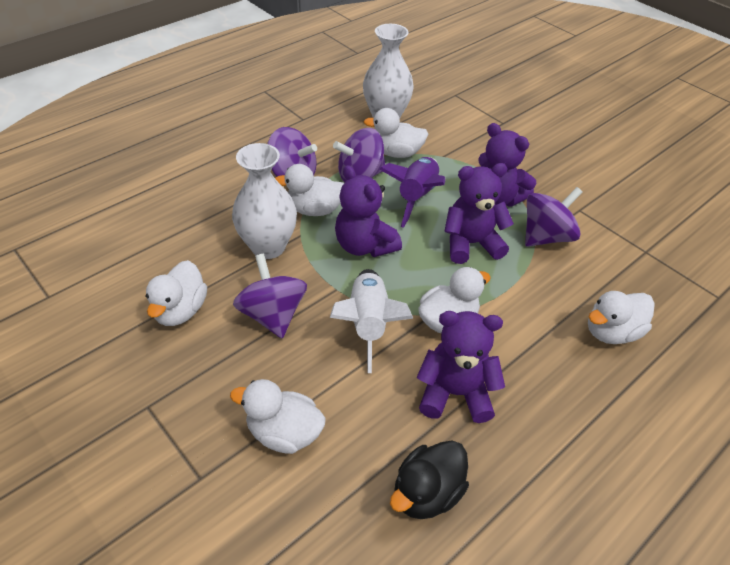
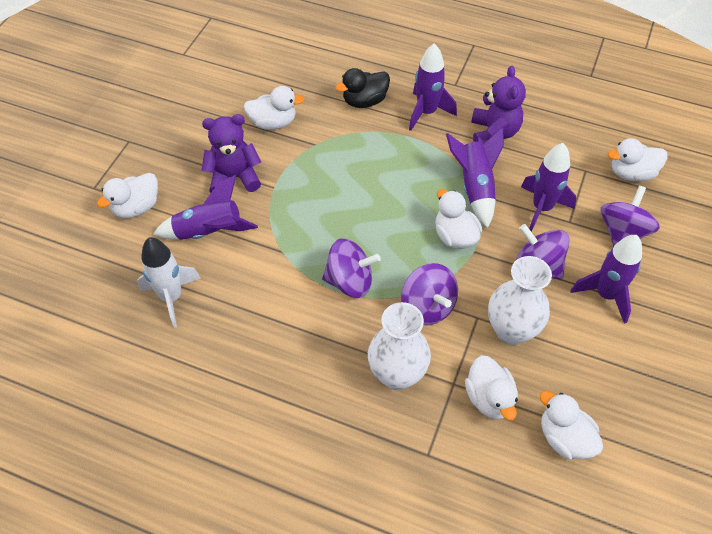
purple rocket: 1 -> 5
purple teddy bear: 4 -> 2

